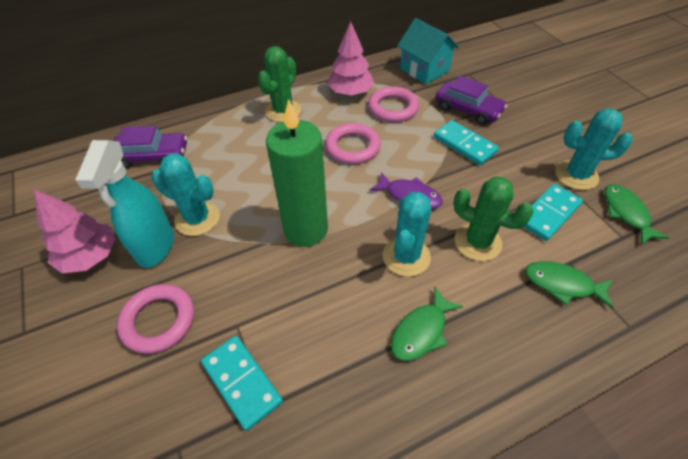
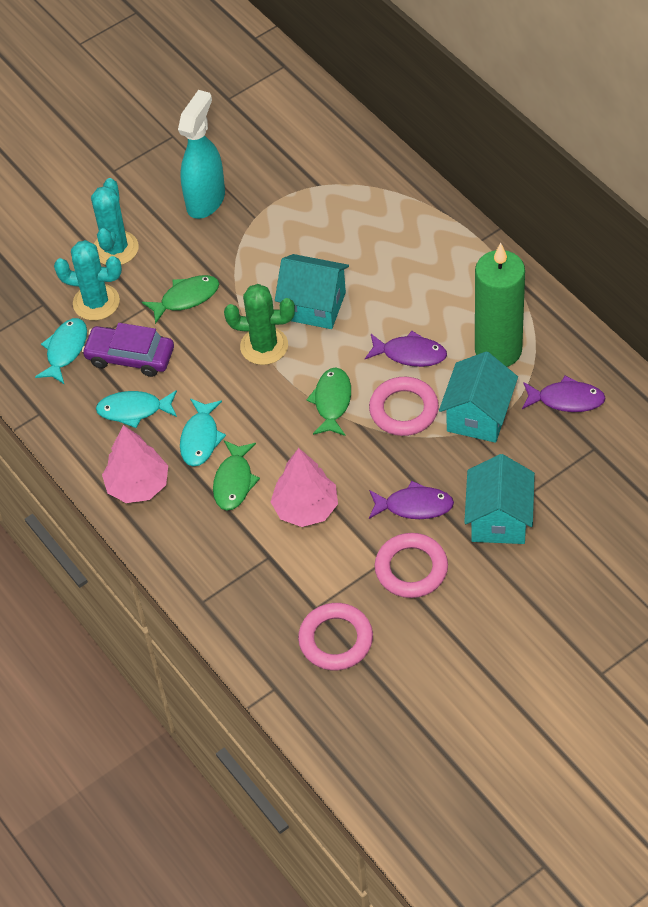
green cactus: 2 -> 1
purple car: 2 -> 1
purple fish: 1 -> 3
turquoise cactus: 3 -> 2
turquoise domino: 3 -> 0
turquoise fish: 0 -> 3
turquoise house: 1 -> 3

